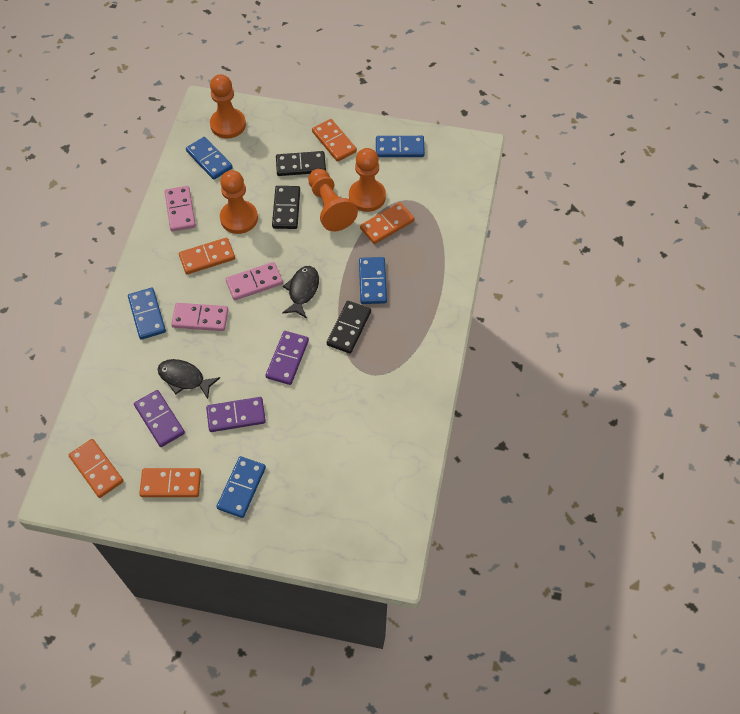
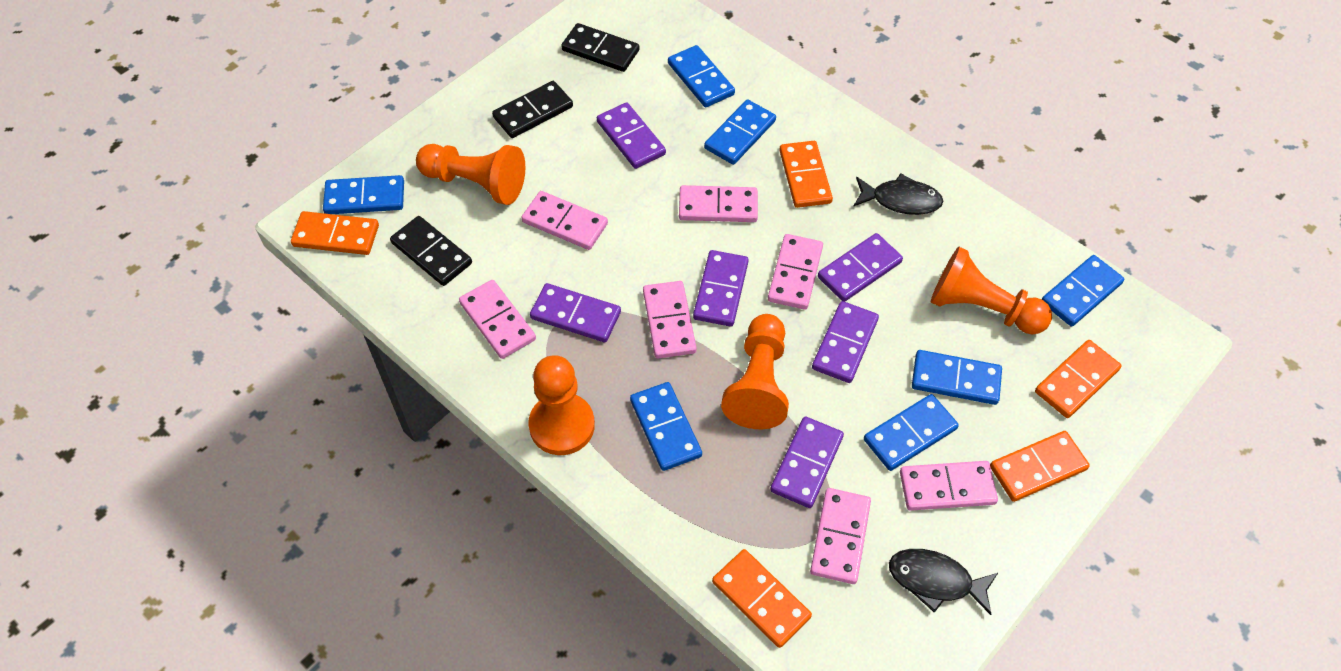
blue domino: 5 -> 7
pink domino: 3 -> 7
purple domino: 3 -> 6

